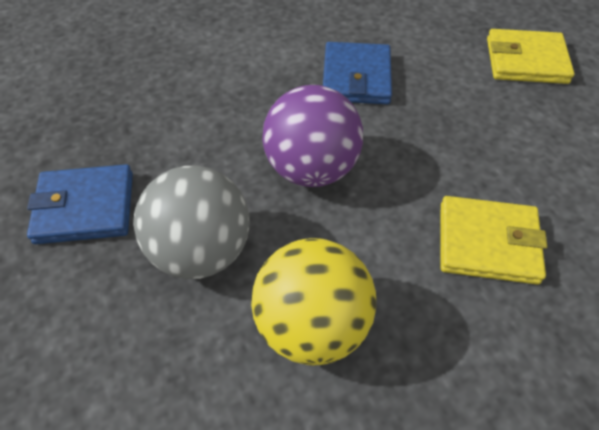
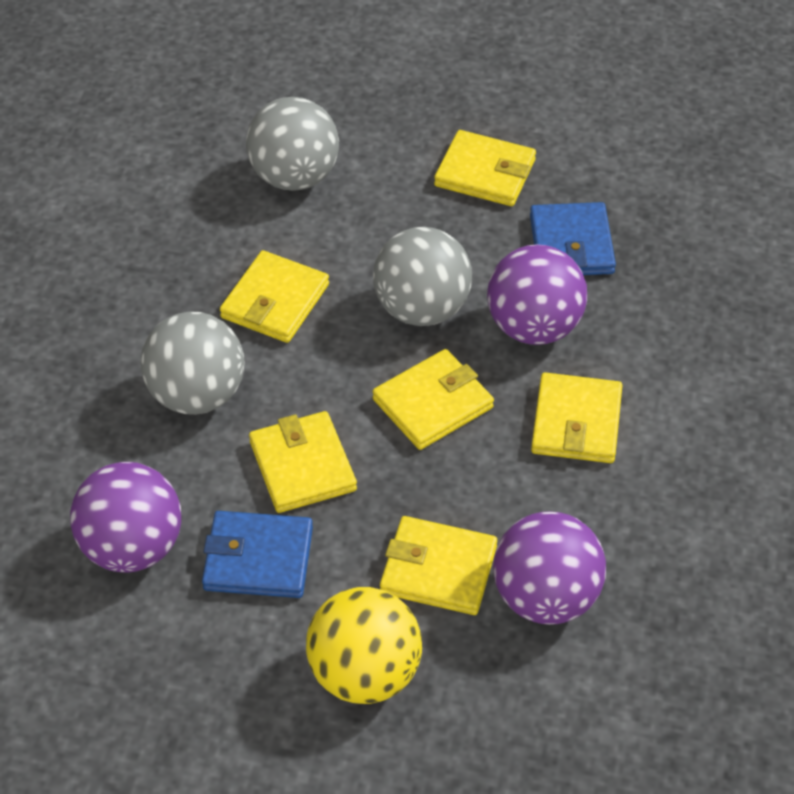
grey ball: 1 -> 3
purple ball: 1 -> 3
yellow wallet: 2 -> 6

